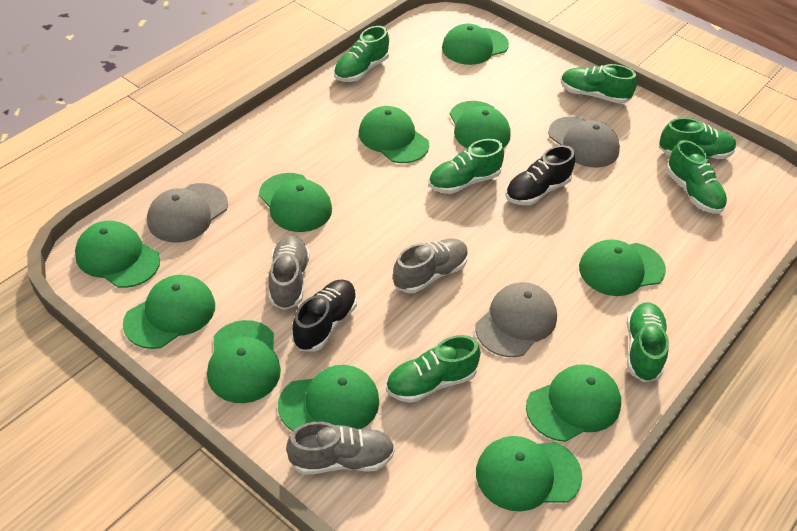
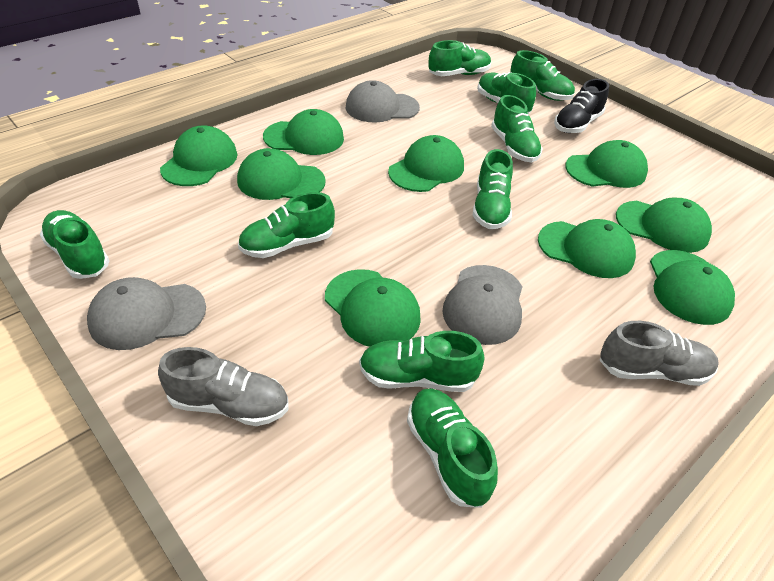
black shoe: 2 -> 1
green cap: 11 -> 9
green shoe: 7 -> 9
grey shoe: 3 -> 2

